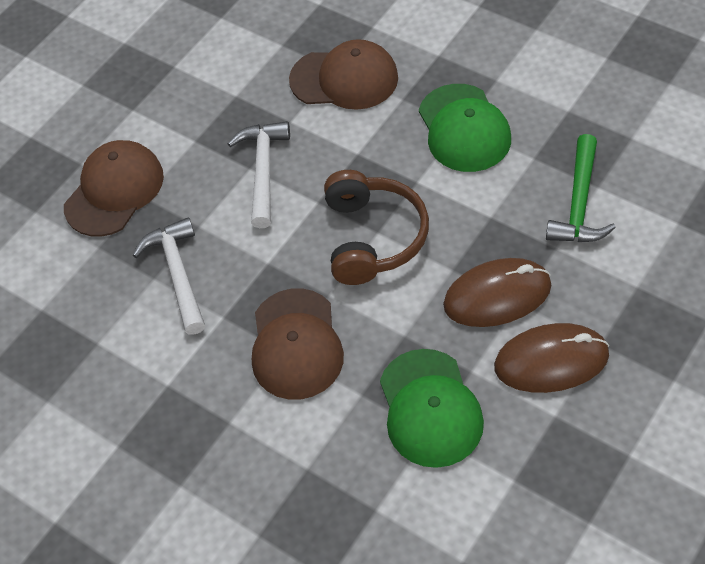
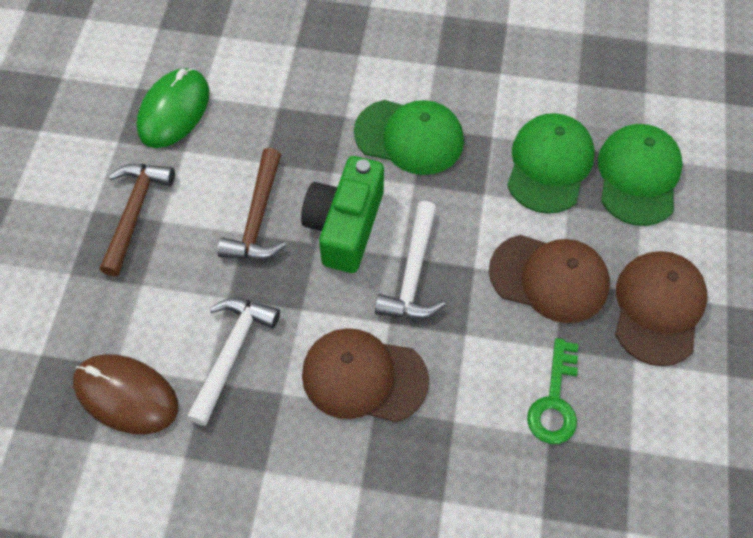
brown hammer: 0 -> 2
brown headphones: 1 -> 0
brown mouse: 2 -> 1
green camera: 0 -> 1
green cap: 2 -> 3
green hammer: 1 -> 0
green key: 0 -> 1
green mouse: 0 -> 1

